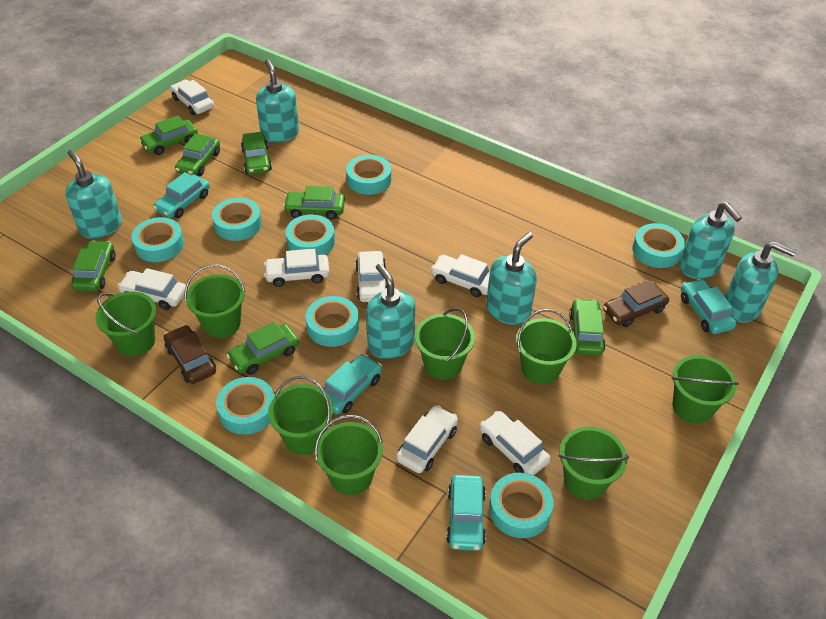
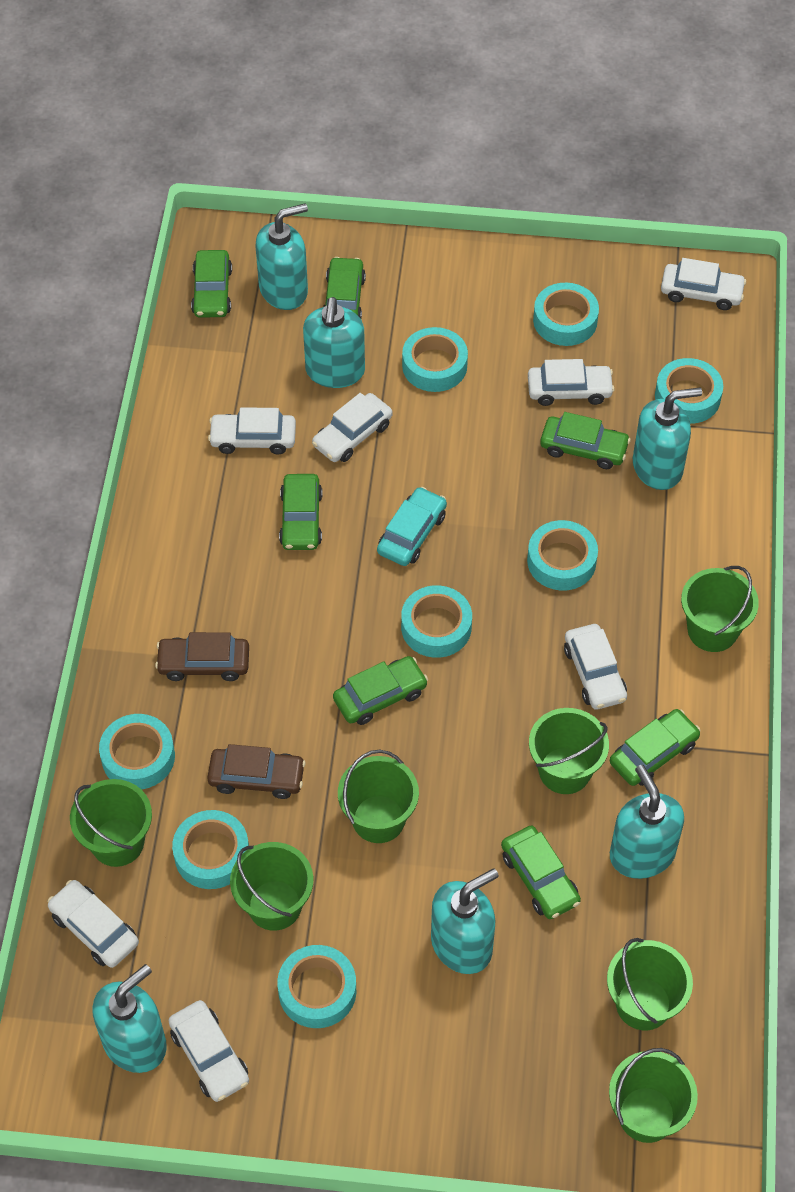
green bucket: 8 -> 7
turquoise car: 4 -> 1

